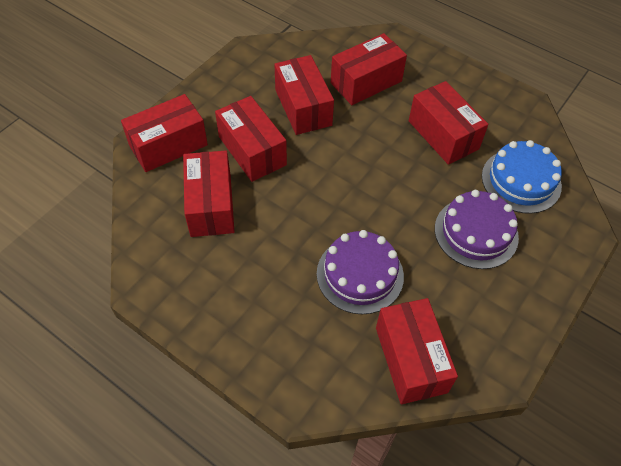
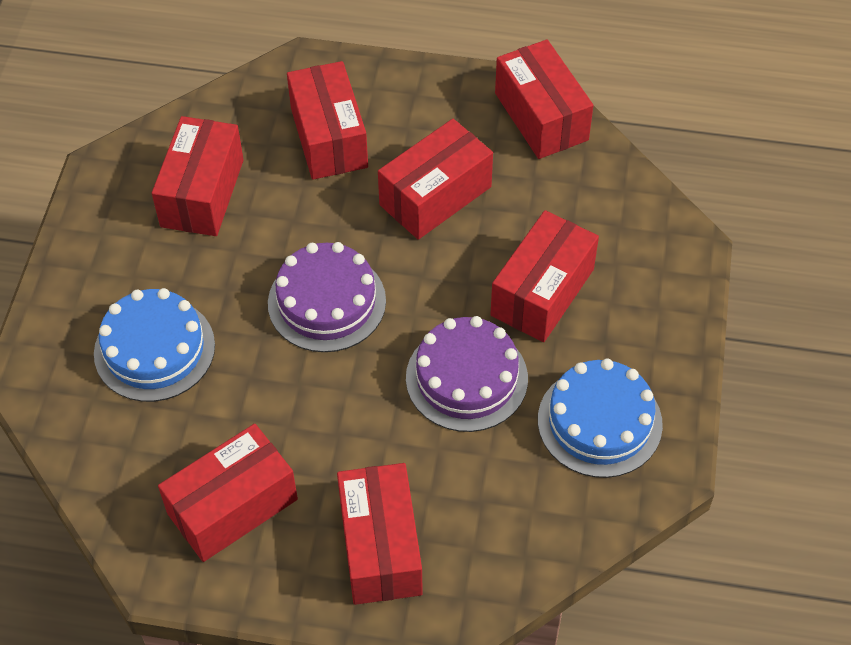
blue cake: 1 -> 2

